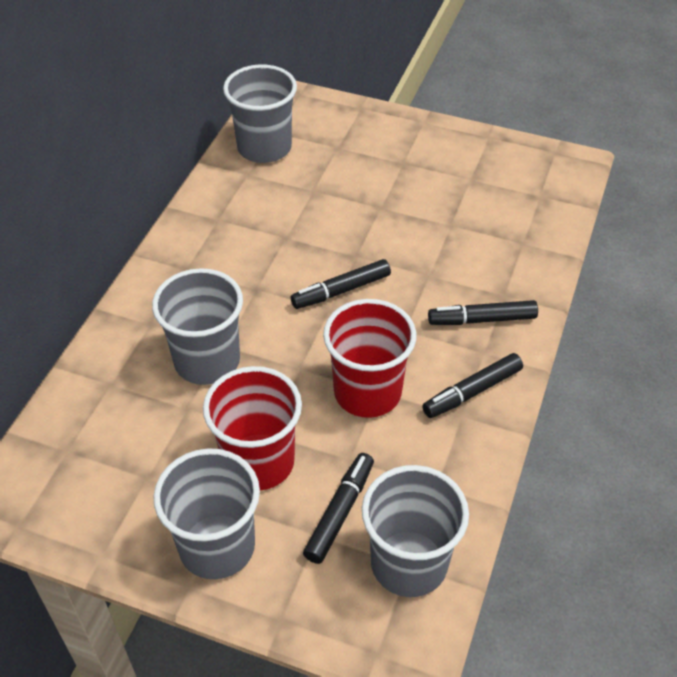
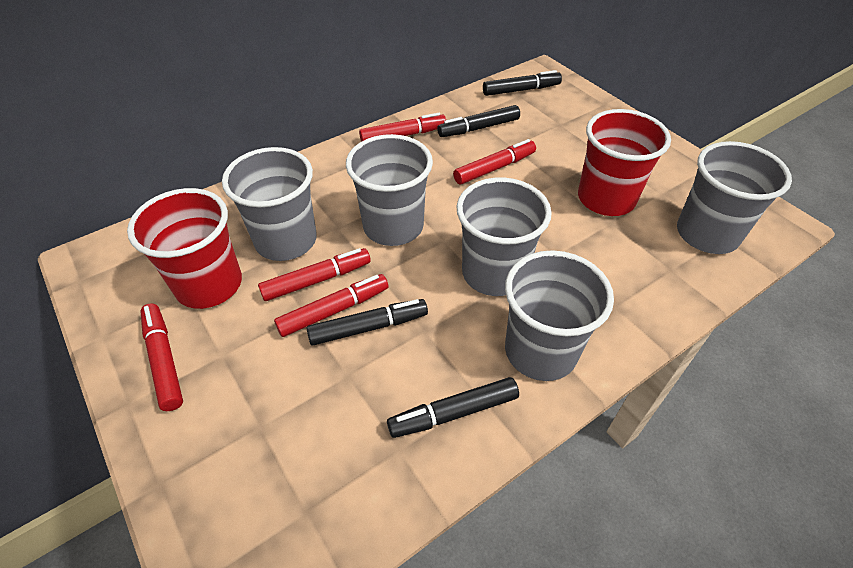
grey cup: 4 -> 5
red marker: 0 -> 5

